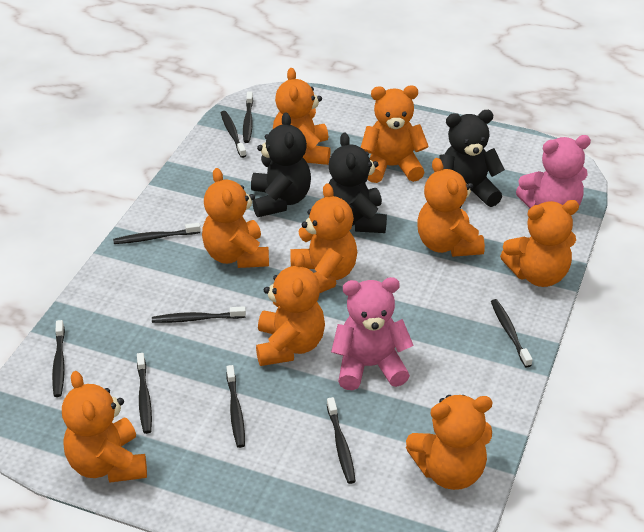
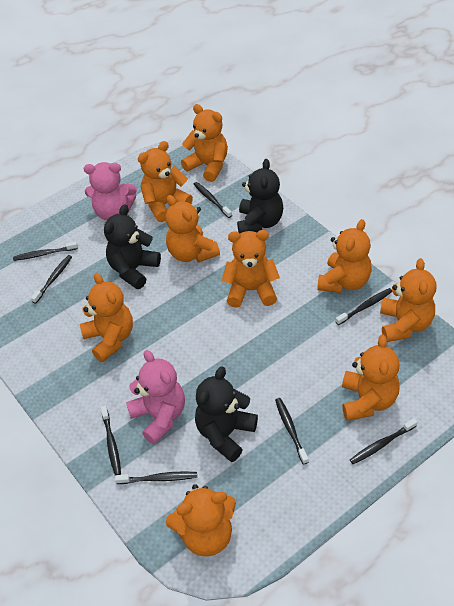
black toothbrush: 9 -> 8

